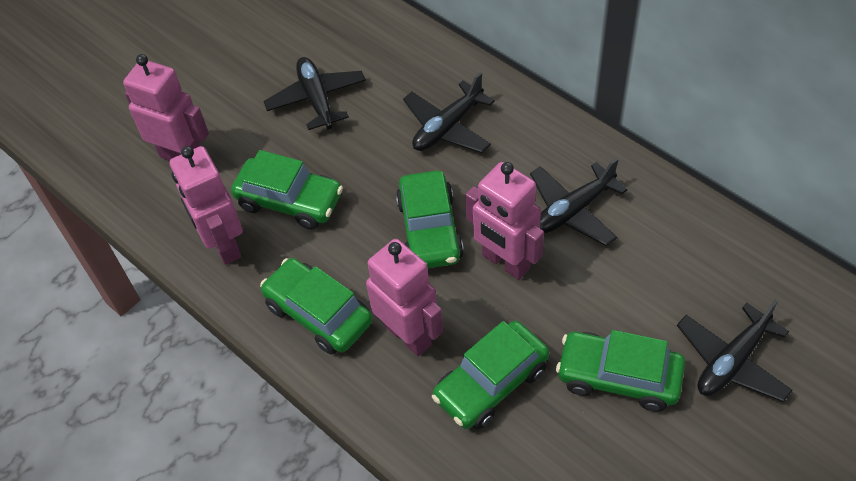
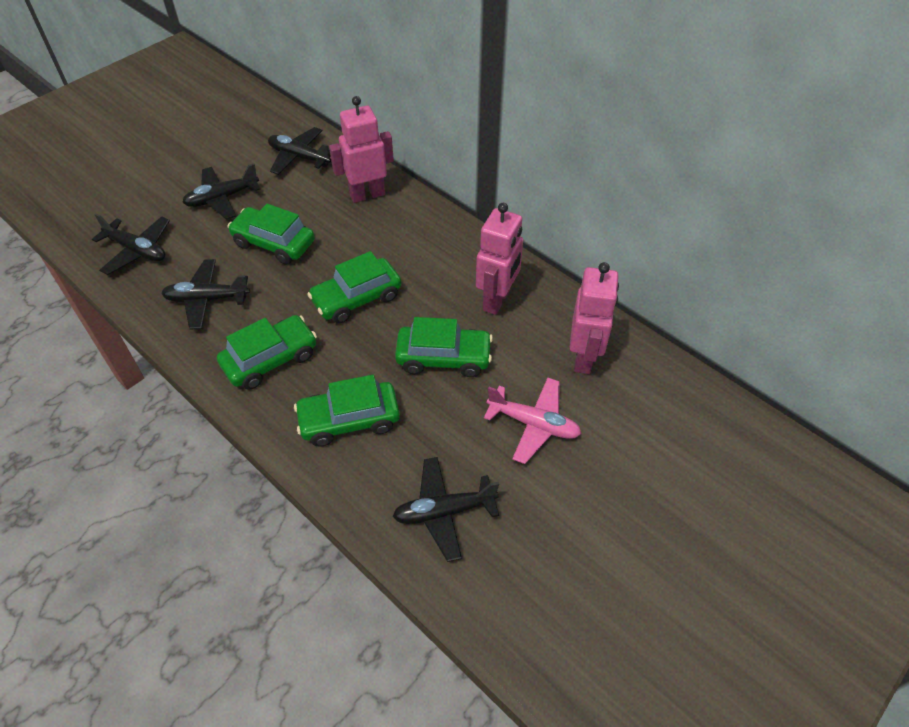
black plane: 4 -> 5
pink plane: 0 -> 1
pink robot: 4 -> 3

